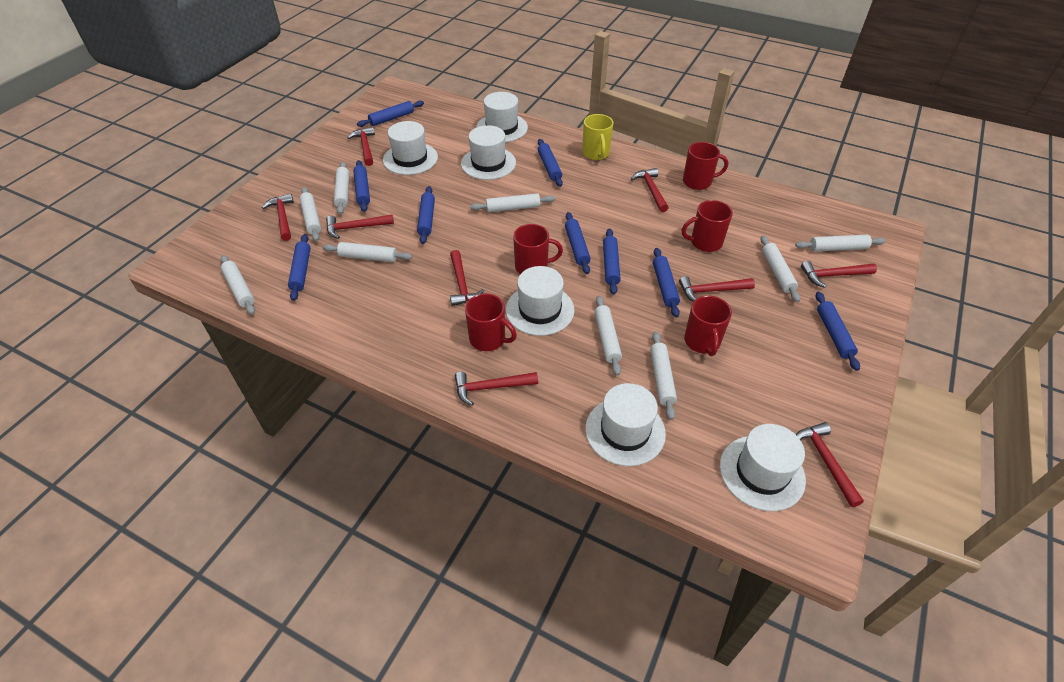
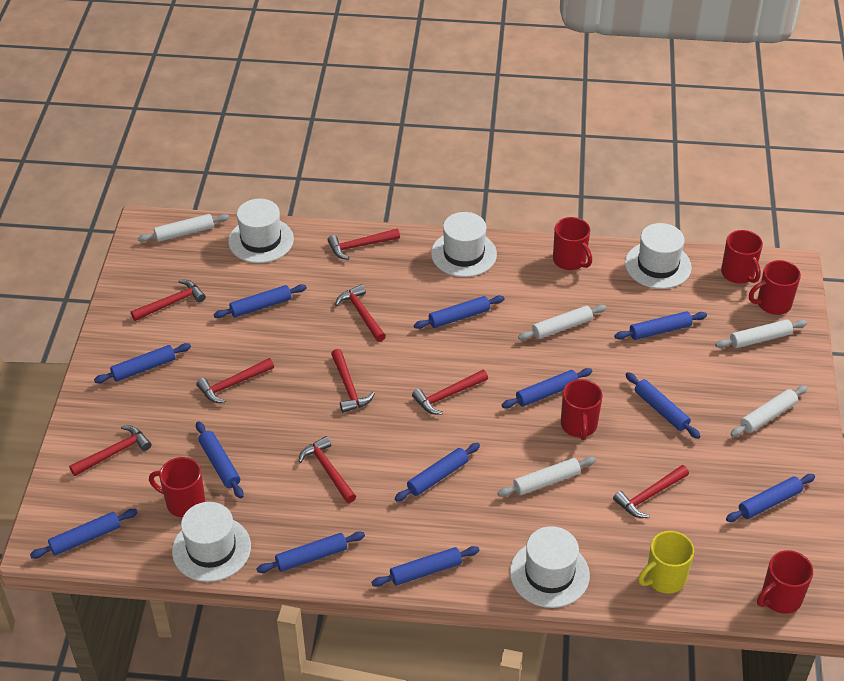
blue rolling pin: 9 -> 12
red mug: 5 -> 6
white hat: 6 -> 5
white rolling pin: 9 -> 5

